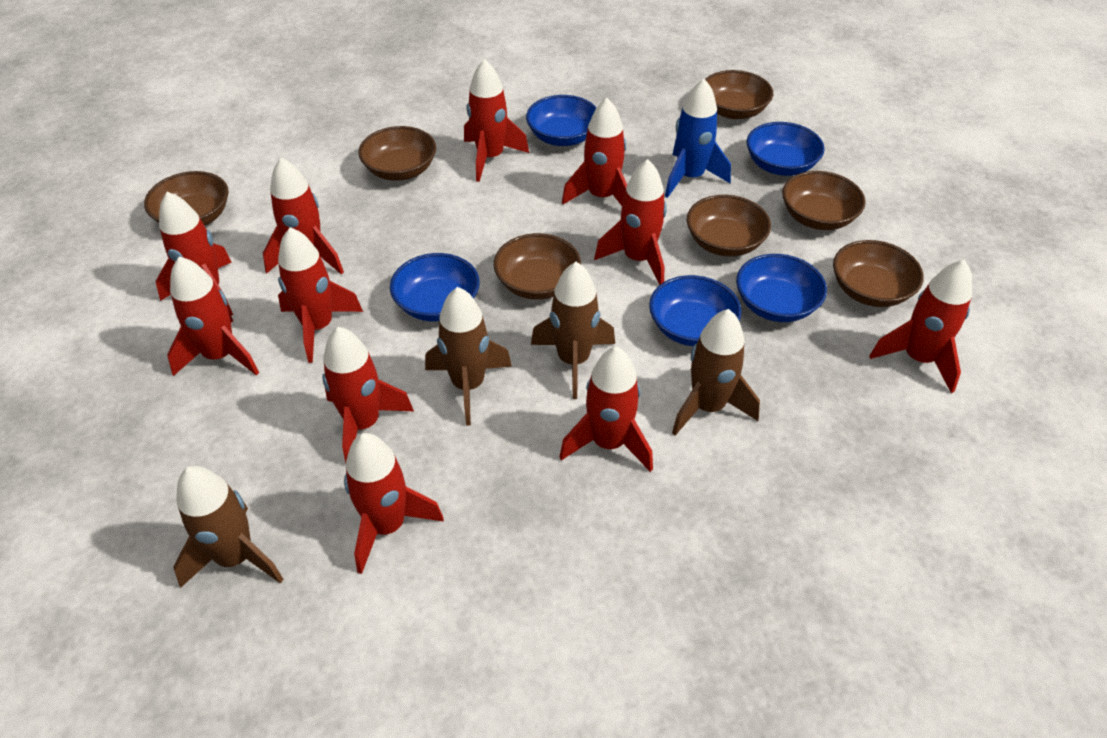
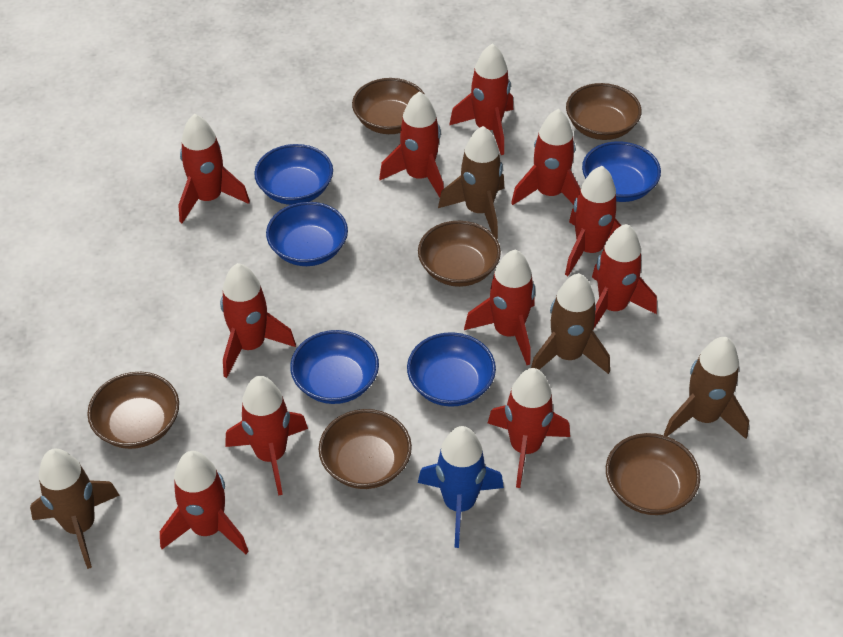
brown bowl: 7 -> 6

